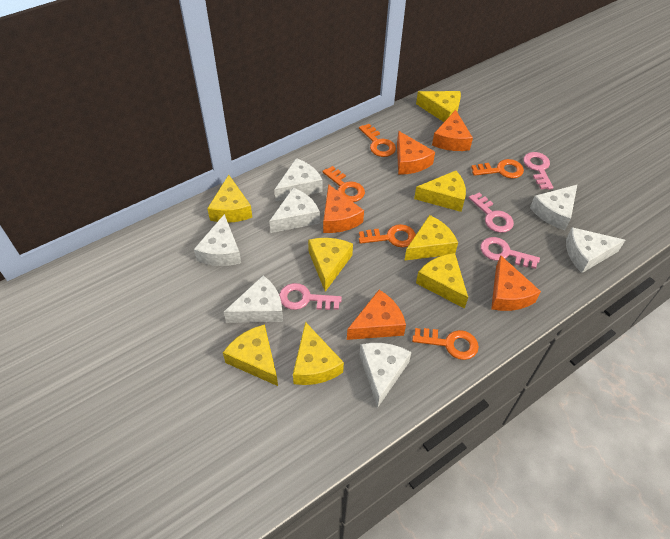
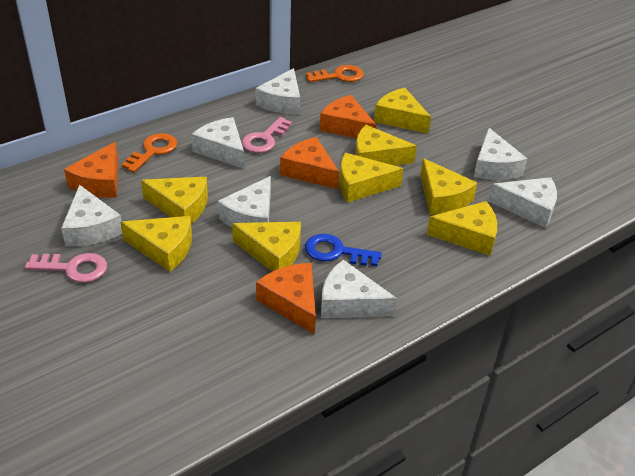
blue key: 0 -> 1
orange cheese: 5 -> 4
orange key: 5 -> 2
pink key: 4 -> 2

